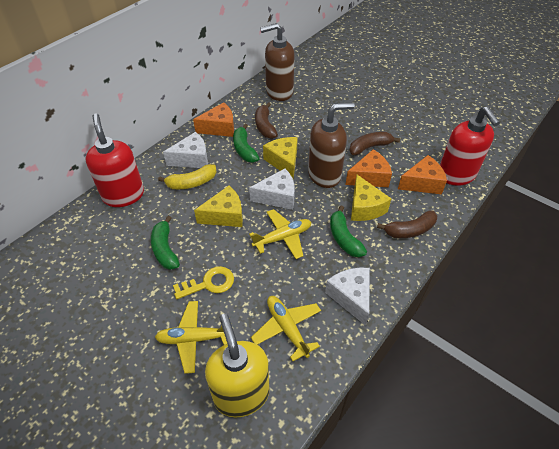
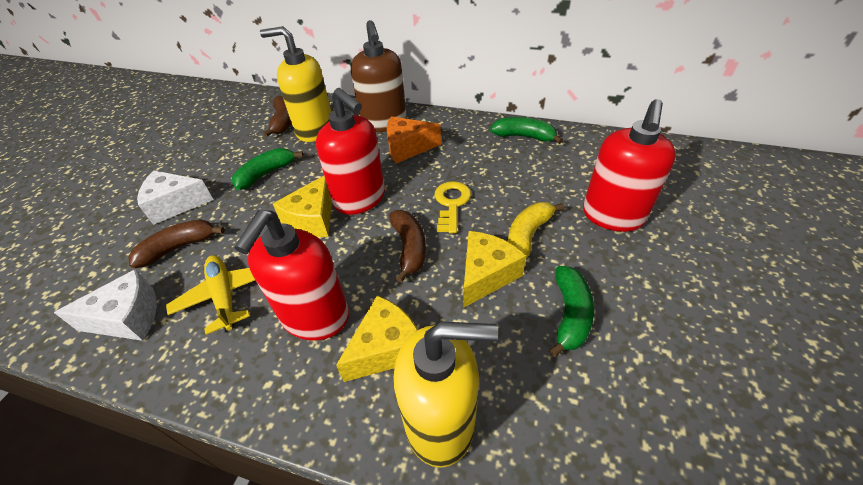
brown soap dispenser: 2 -> 1
orange cheese: 3 -> 1
red soap dispenser: 2 -> 3
white cheese: 3 -> 2
yellow plane: 3 -> 1
yellow soap dispenser: 1 -> 2

